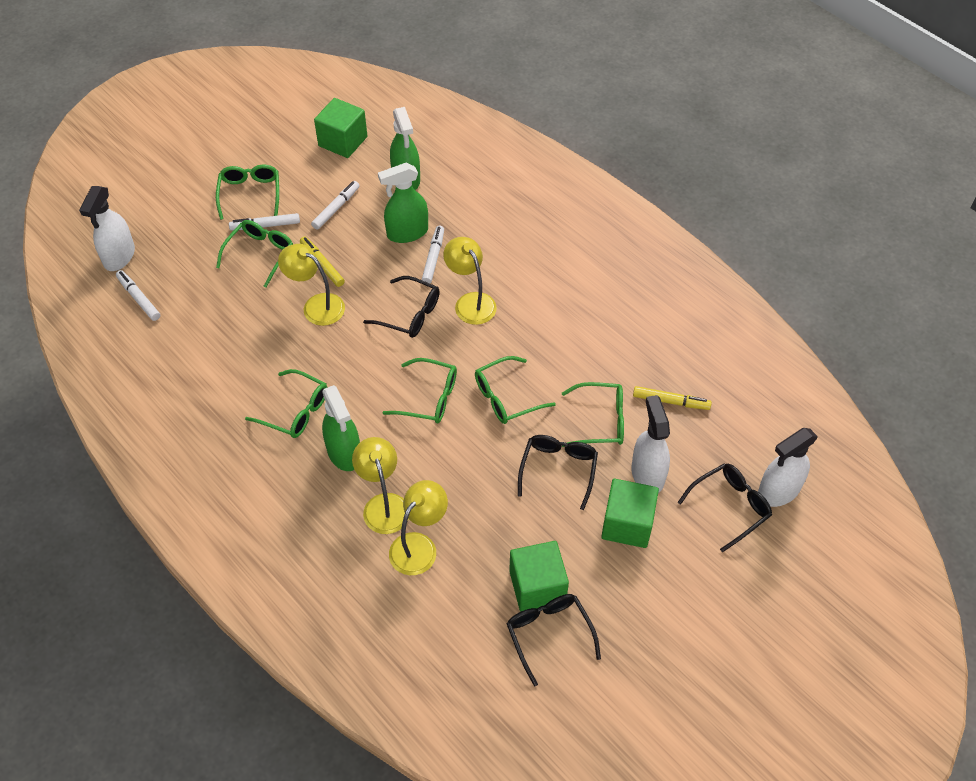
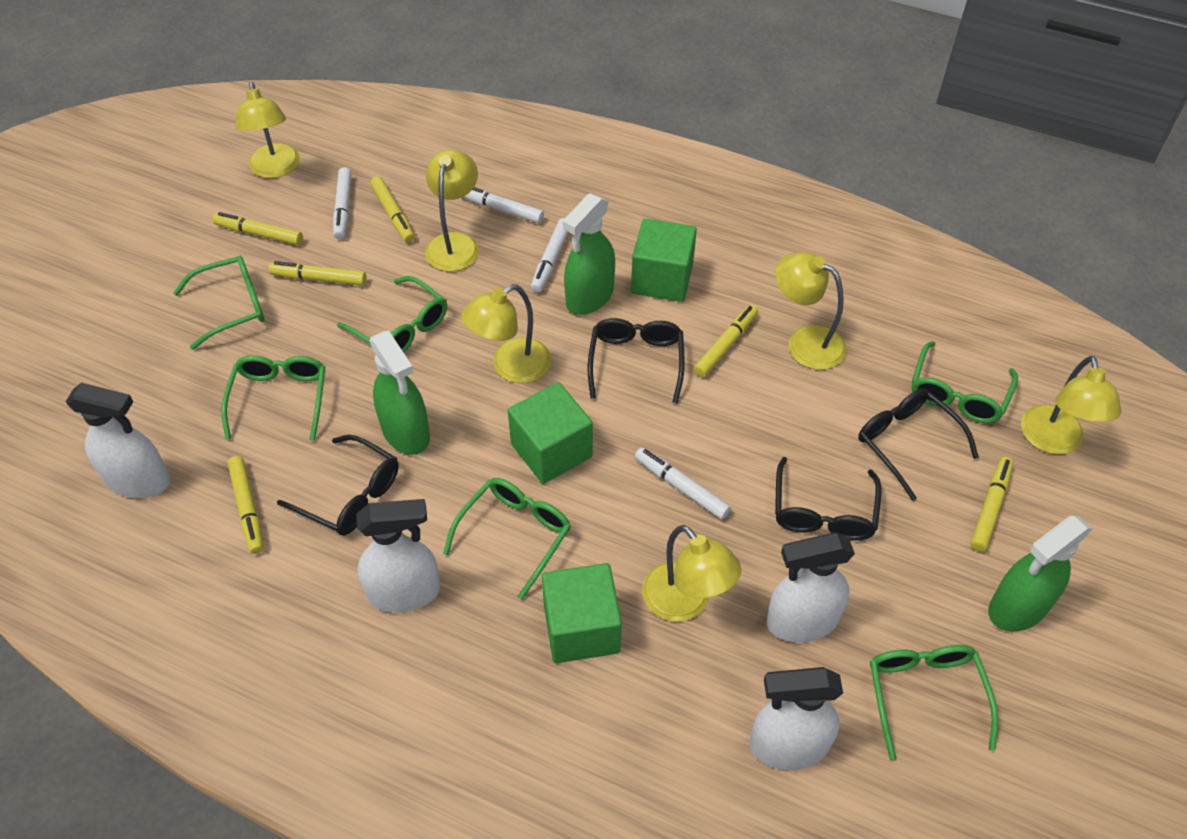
white spray bottle: 3 -> 4
yellow lamp: 4 -> 6
yellow marker: 2 -> 6

